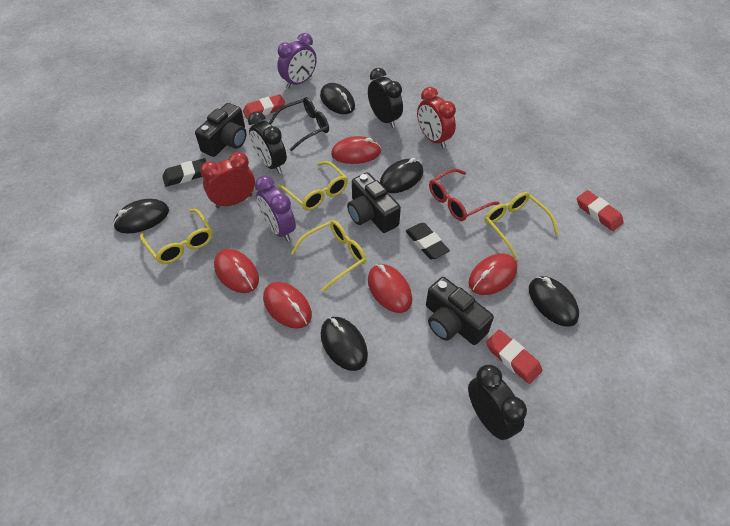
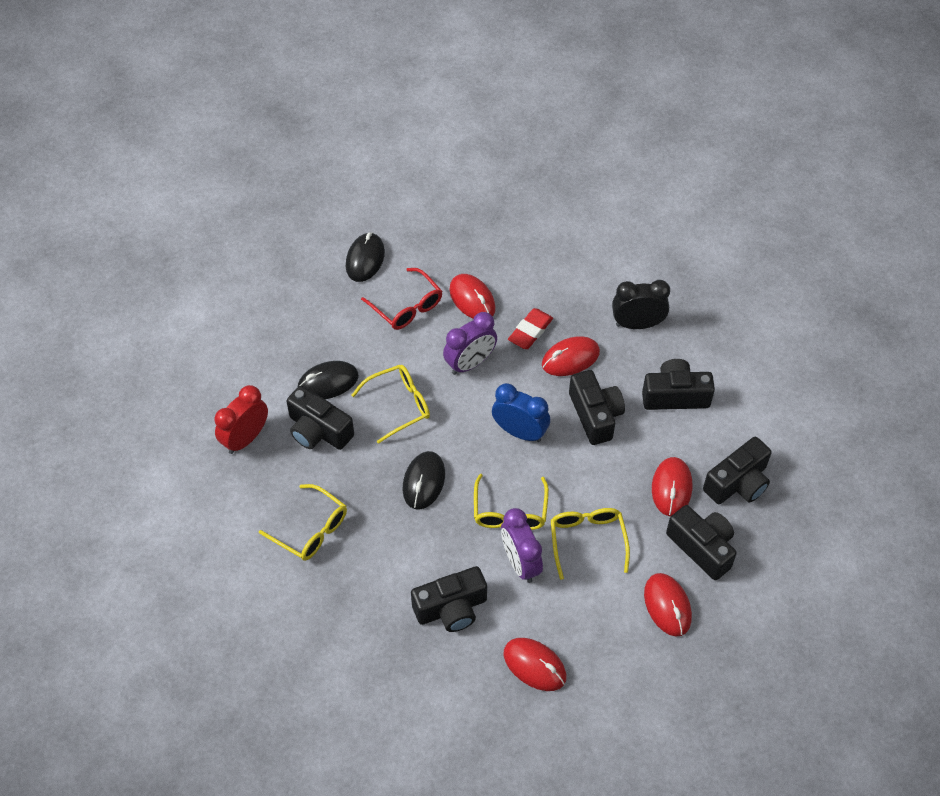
black camera: 3 -> 6
black clock: 3 -> 1
black eraser: 2 -> 0
black glasses: 1 -> 0
black mouse: 5 -> 3
blue clock: 0 -> 1
red clock: 2 -> 1
red eraser: 3 -> 1

